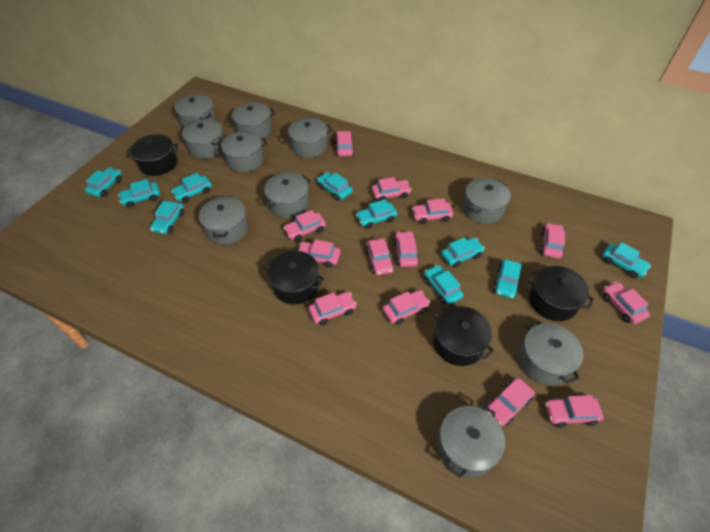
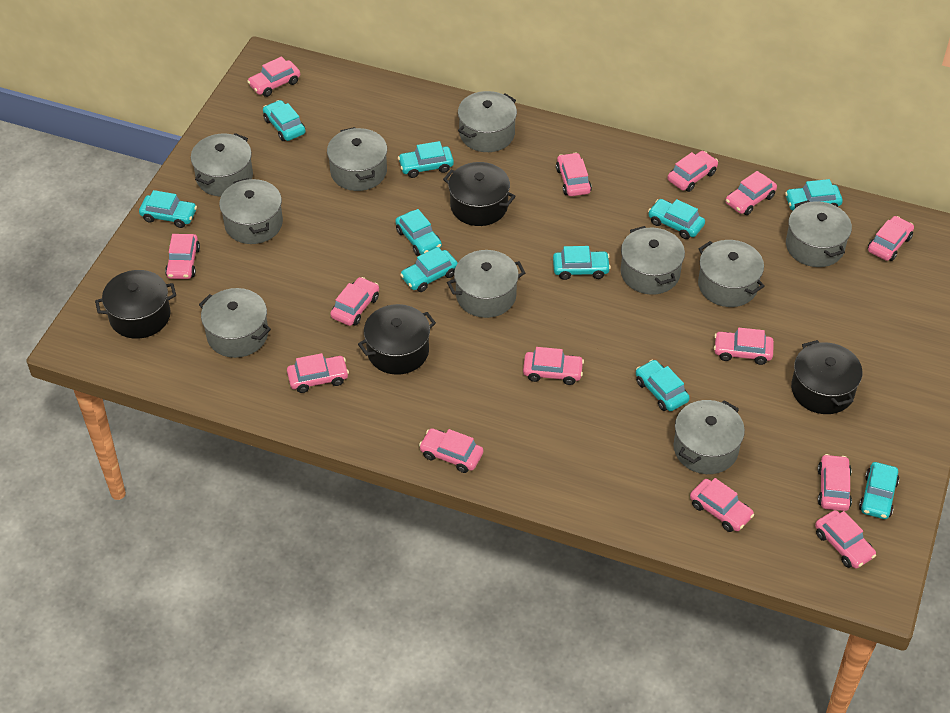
pink car: 13 -> 14

